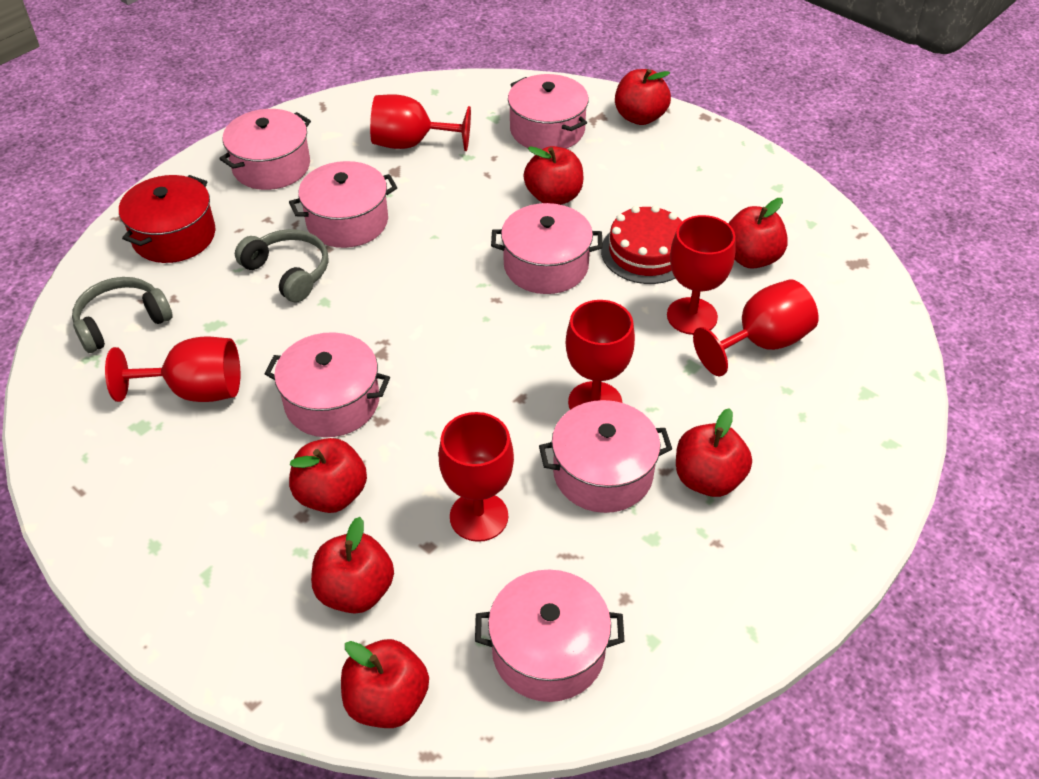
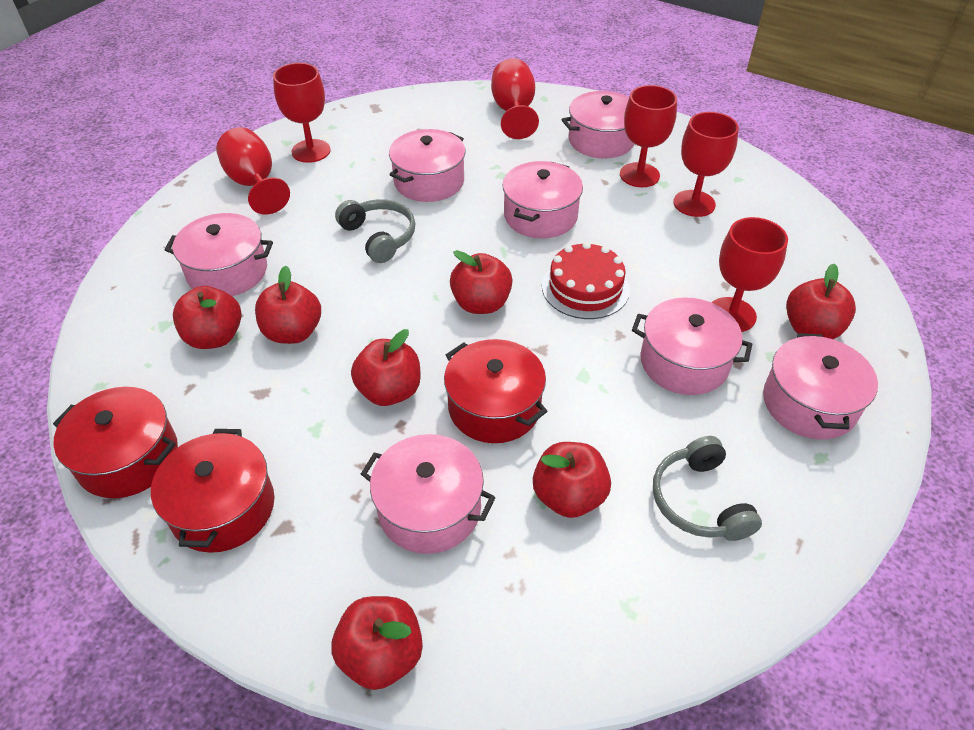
red pot: 1 -> 3

